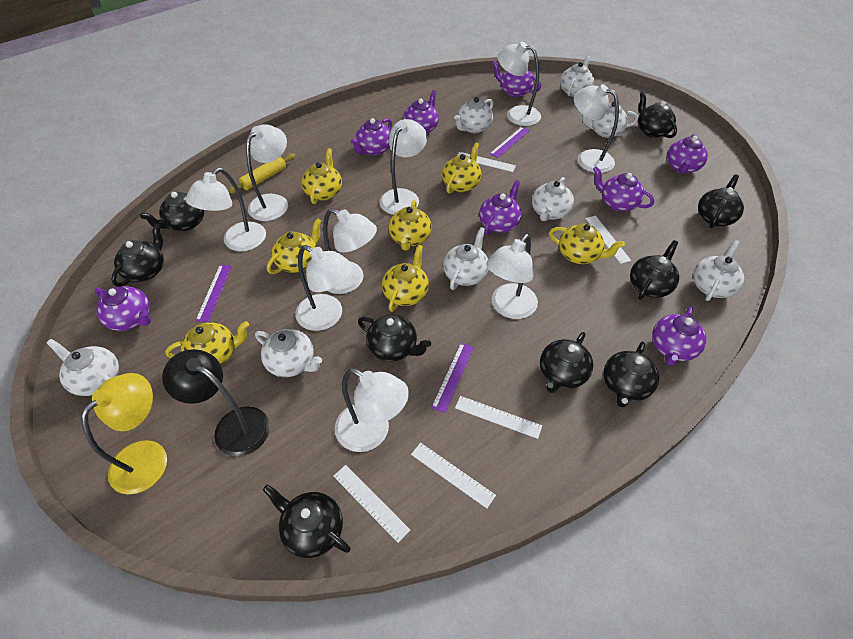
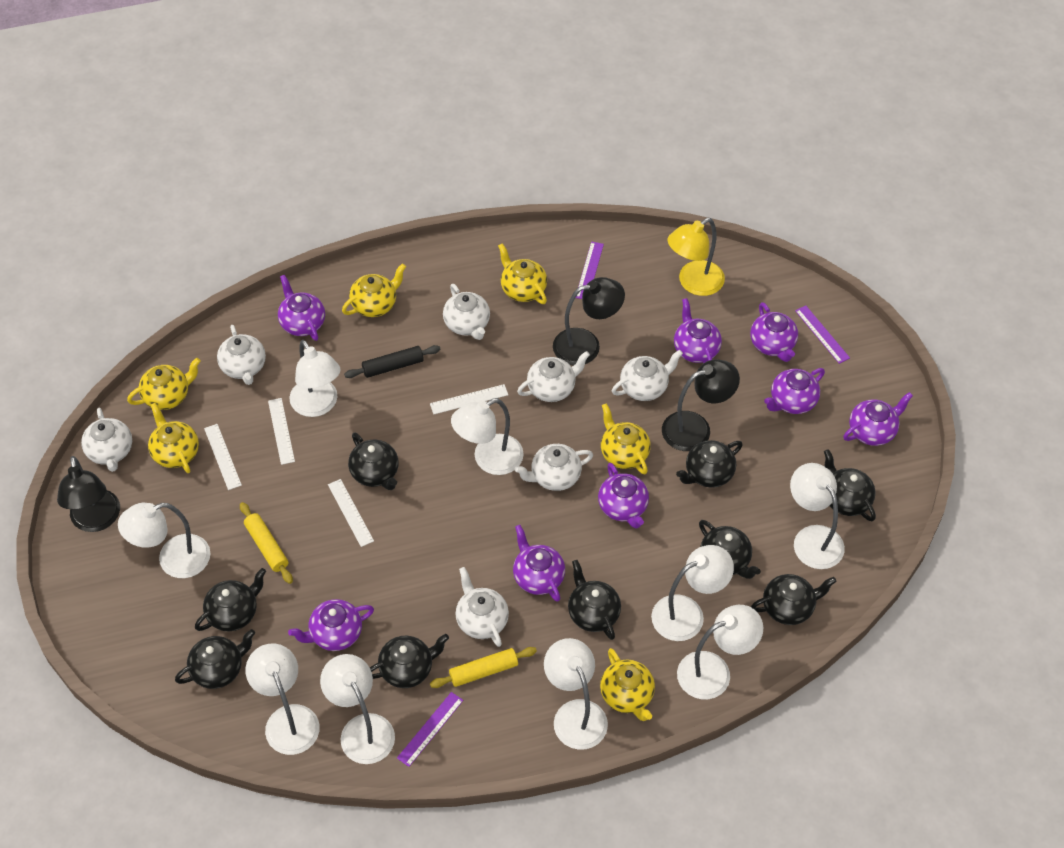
black lamp: 1 -> 3
black rolling pin: 0 -> 1
white ruler: 5 -> 4
white teapot: 8 -> 7
yellow rolling pin: 1 -> 2
yellow teapot: 7 -> 6

